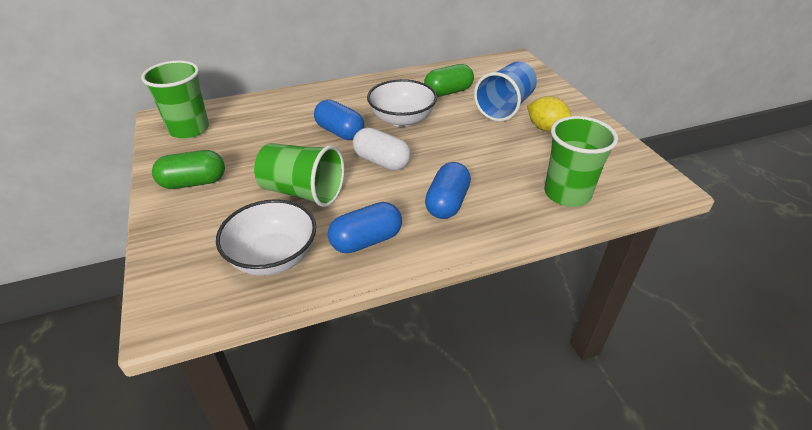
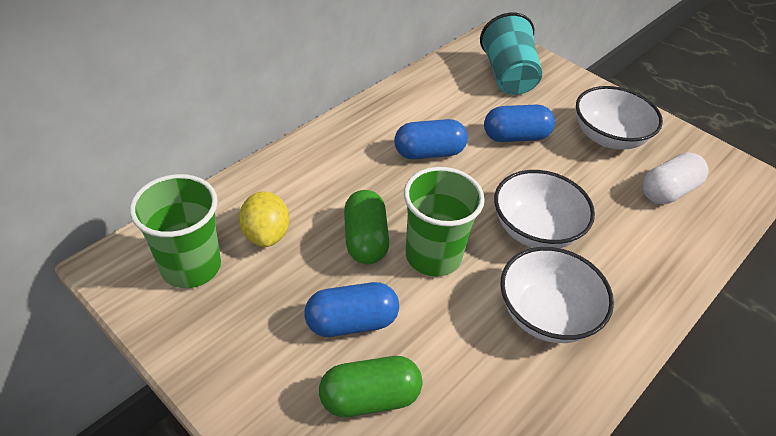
blue cup: 1 -> 0
green cup: 3 -> 2
turquoise cup: 0 -> 1
white bowl: 2 -> 3

